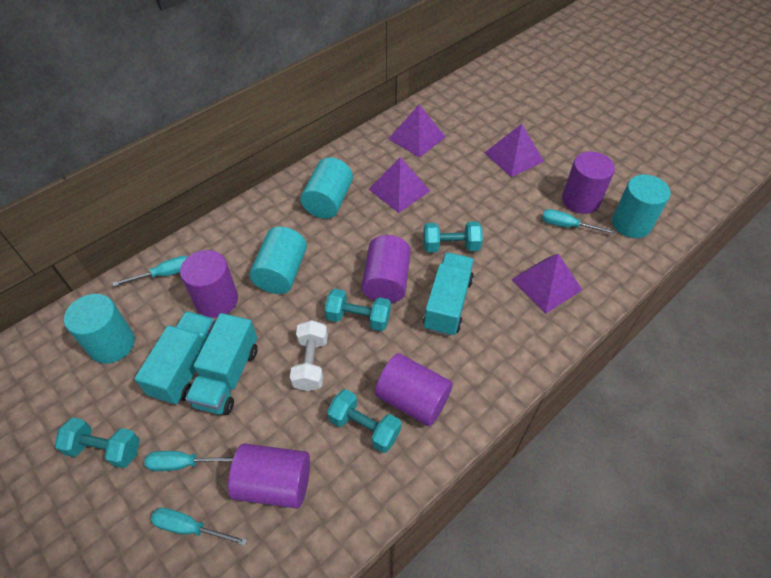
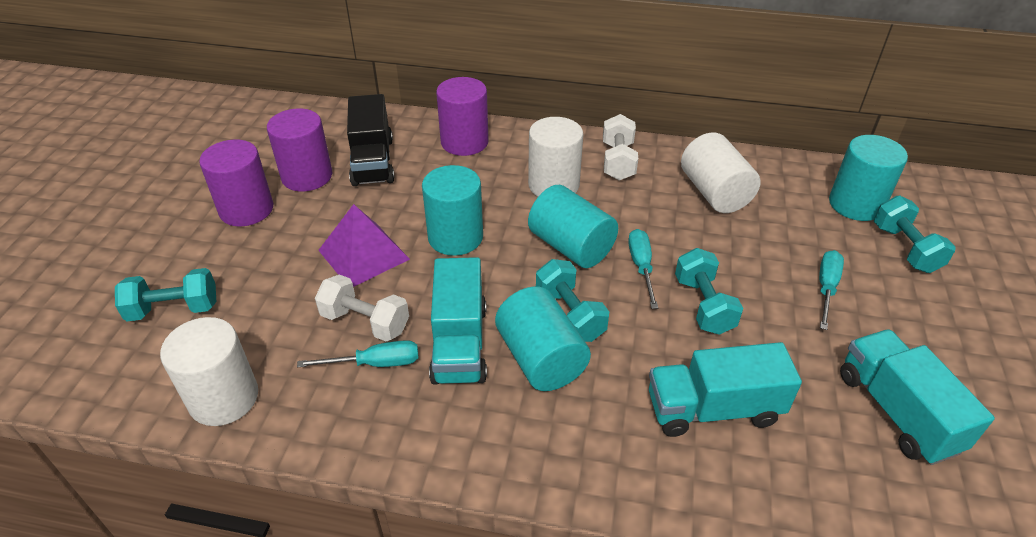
black truck: 0 -> 1
purple cylinder: 5 -> 3
purple pyramid: 4 -> 1
turquoise screwdriver: 4 -> 3
white cylinder: 0 -> 3
white dumbbell: 1 -> 2

